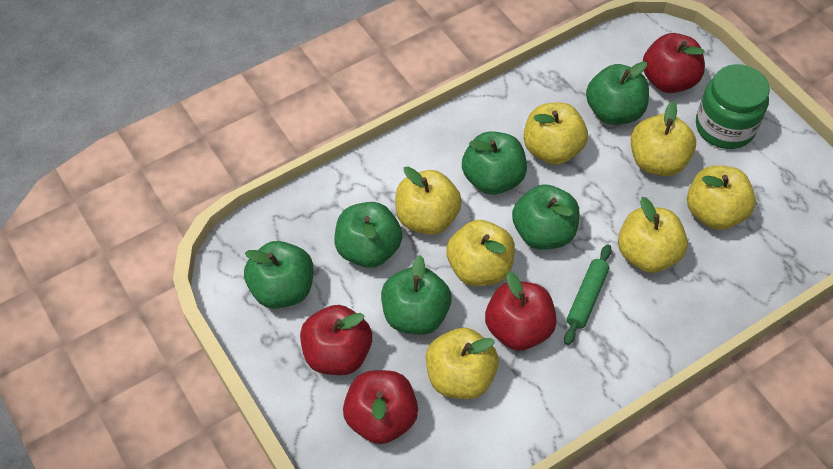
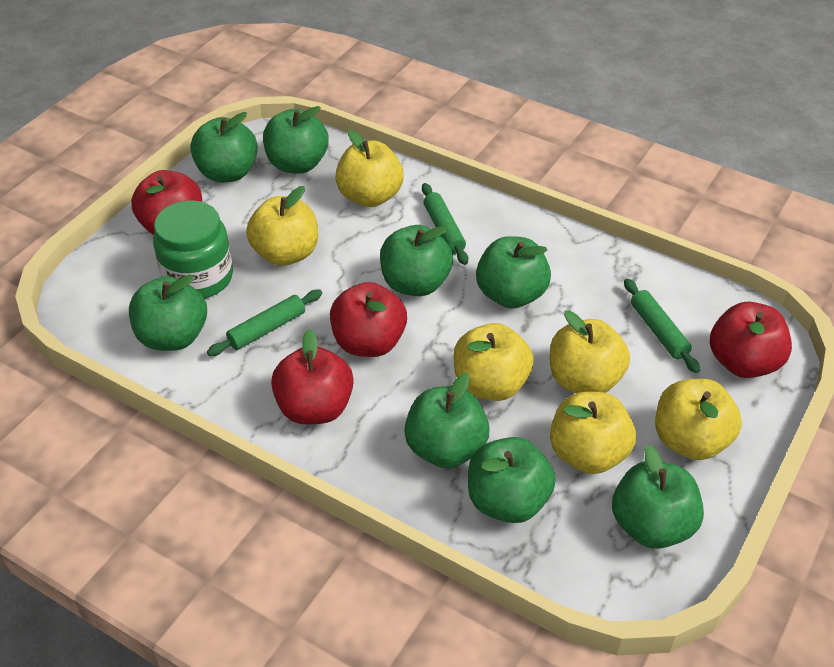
green apple: 6 -> 8
green rolling pin: 1 -> 3
yellow apple: 7 -> 6

